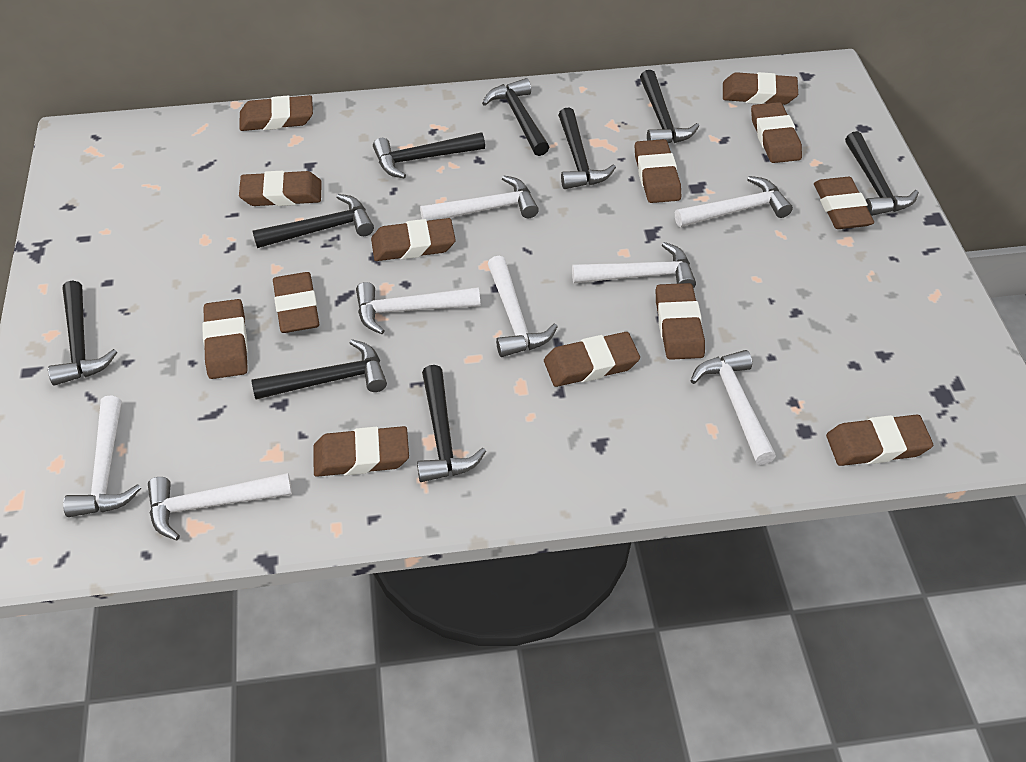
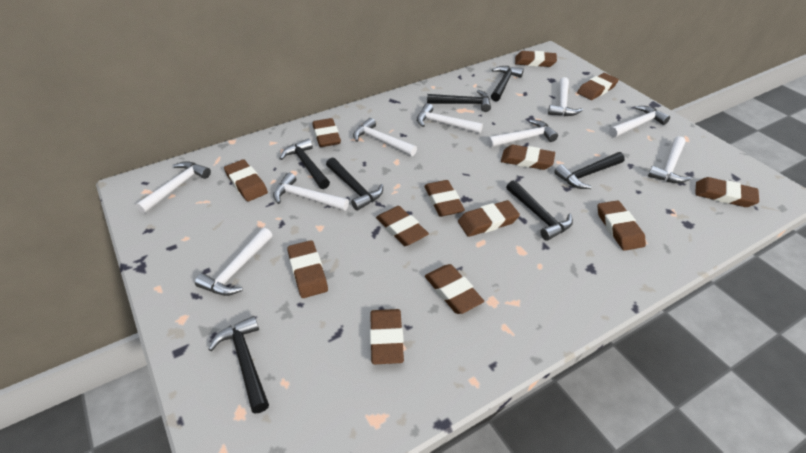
black hammer: 9 -> 7
white hammer: 8 -> 9

